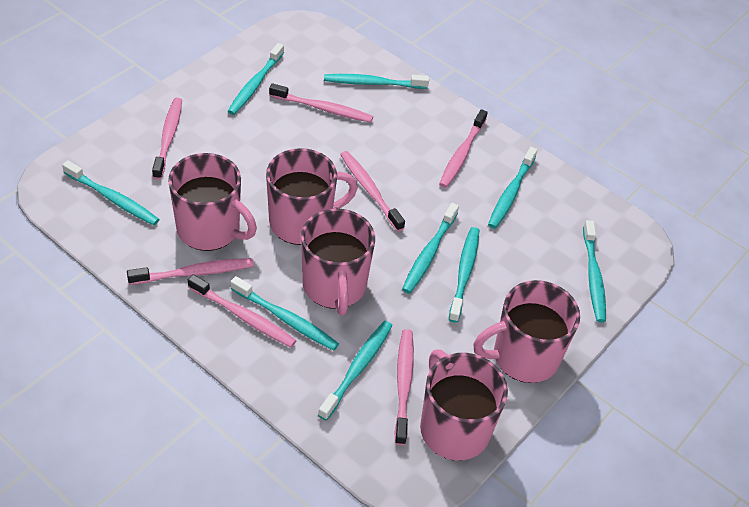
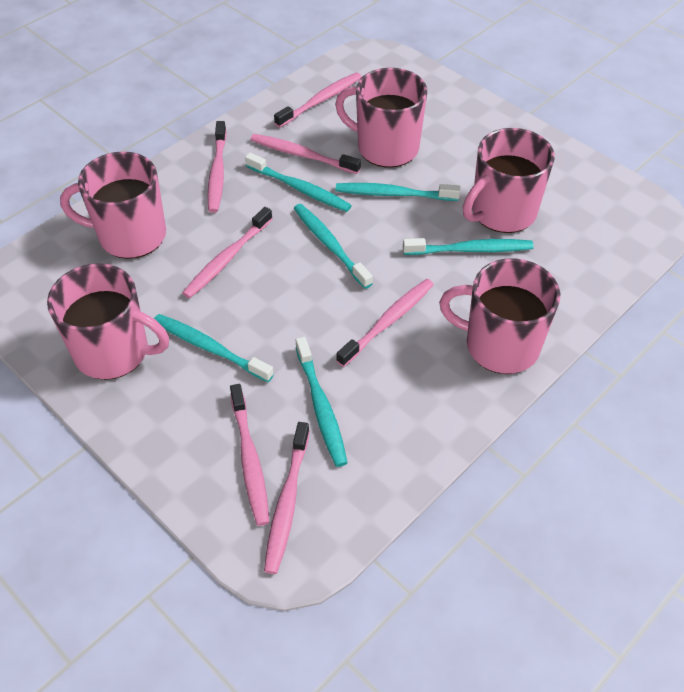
turquoise toothbrush: 9 -> 6

